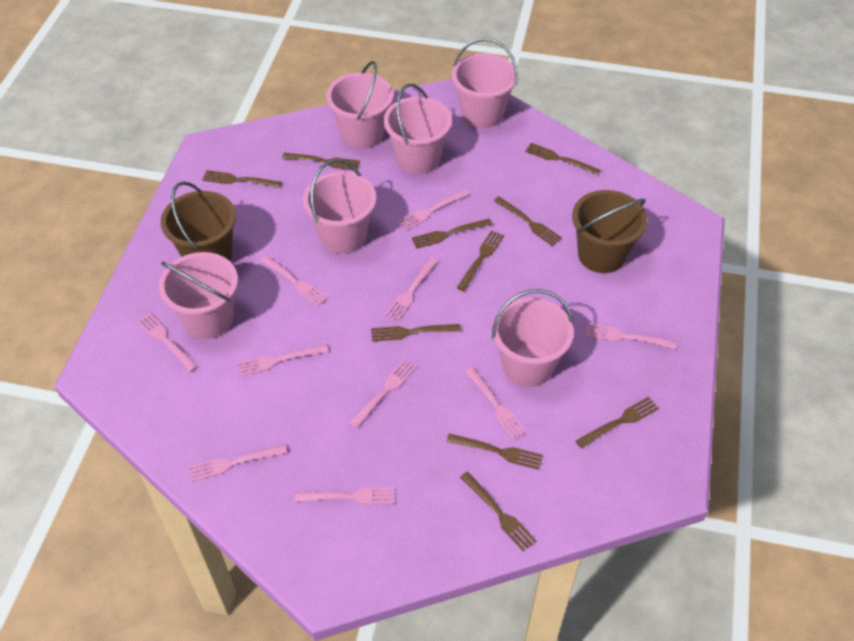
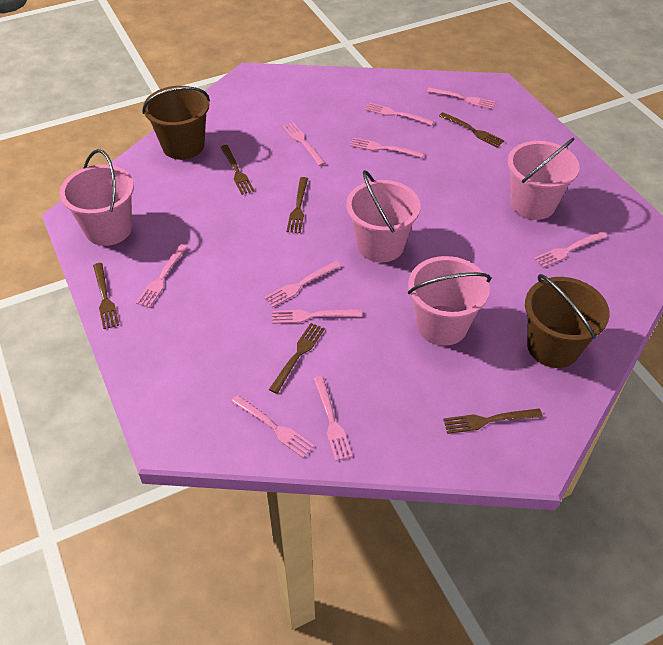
brown fork: 10 -> 6
pink bucket: 6 -> 4

